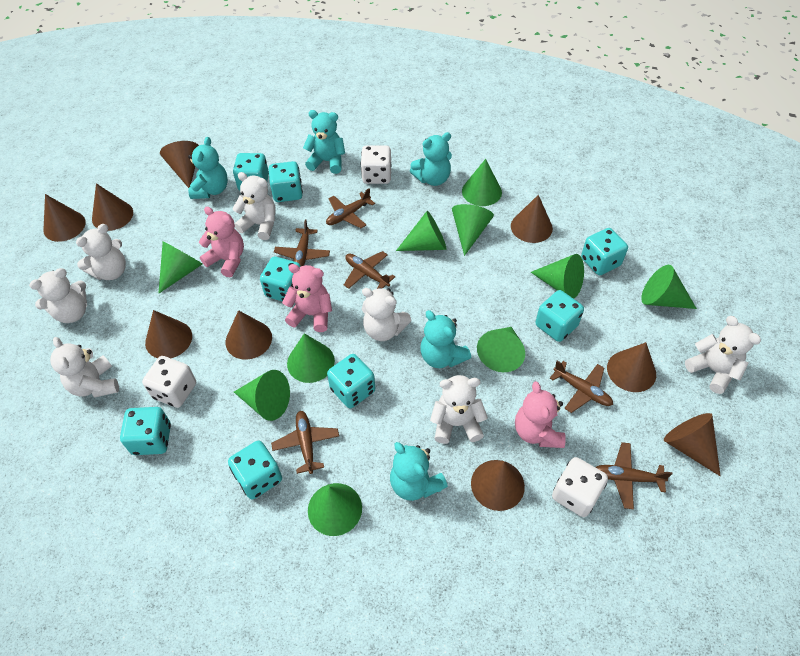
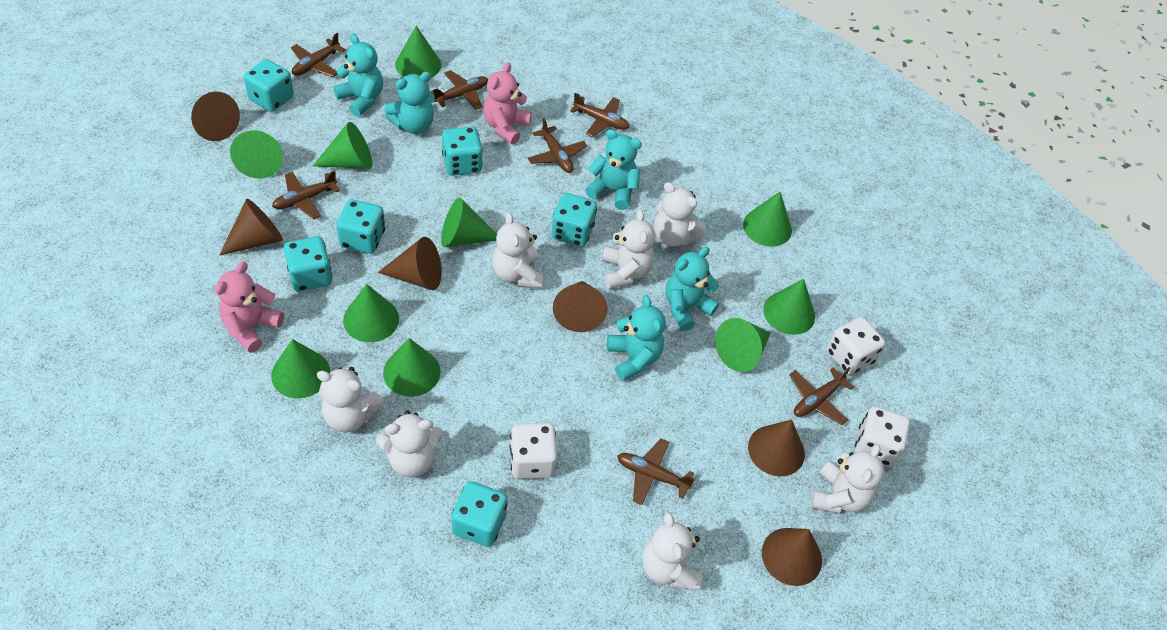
brown cone: 9 -> 6
brown plane: 6 -> 7
pink teddy bear: 3 -> 2
turquoise dice: 8 -> 6

